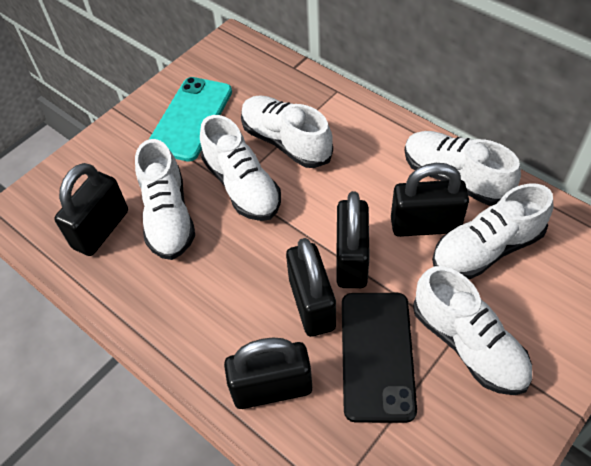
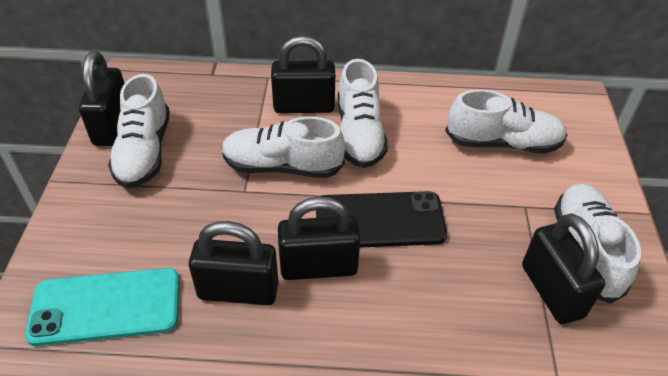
white shoe: 6 -> 5

